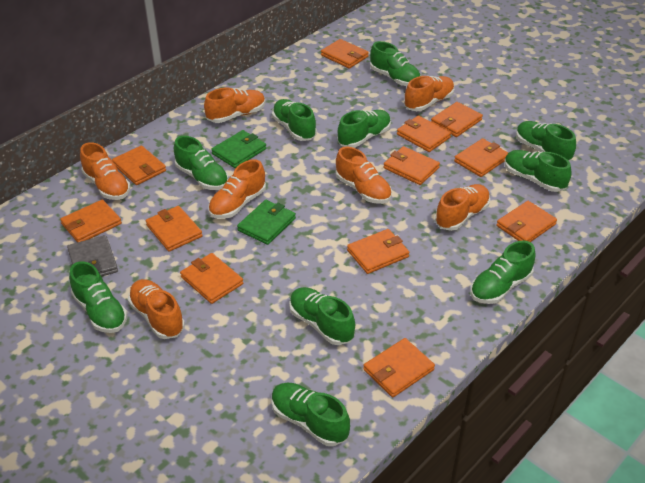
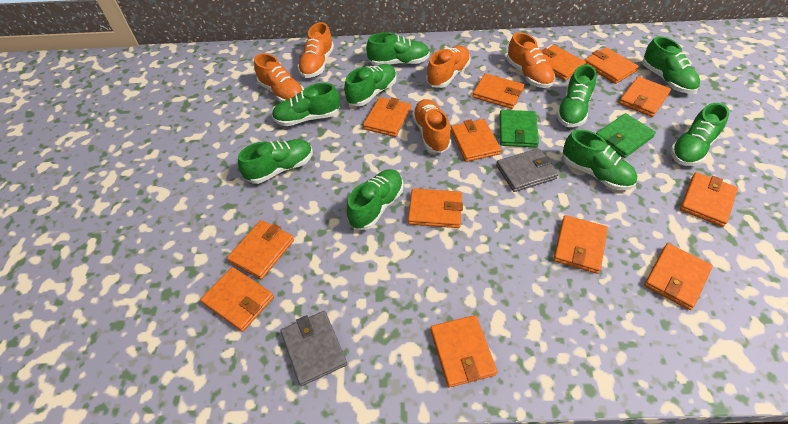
green shoe: 10 -> 9
grey wallet: 1 -> 2
orange shoe: 7 -> 5
orange wallet: 12 -> 13

